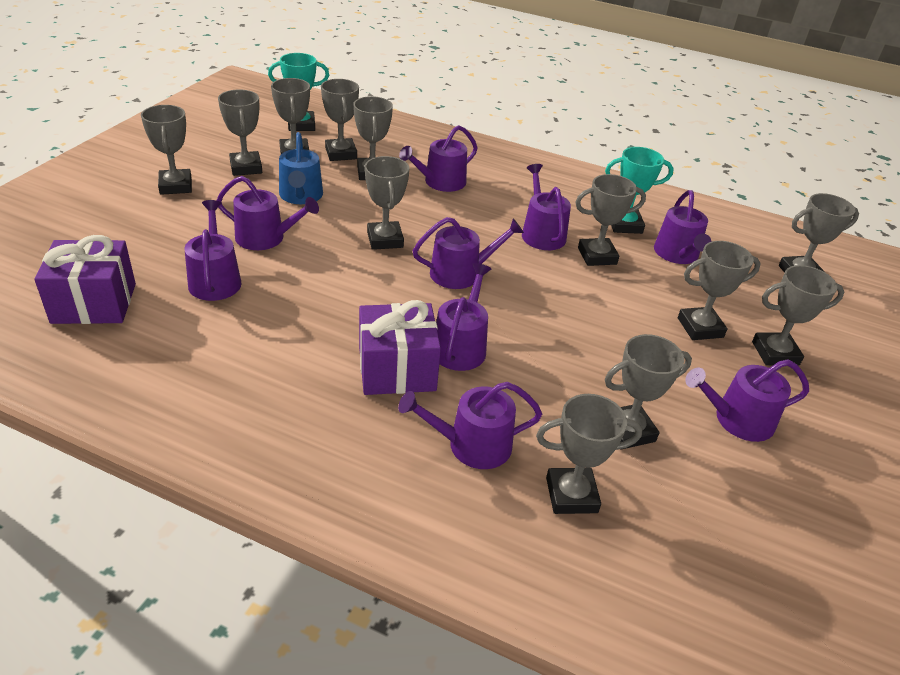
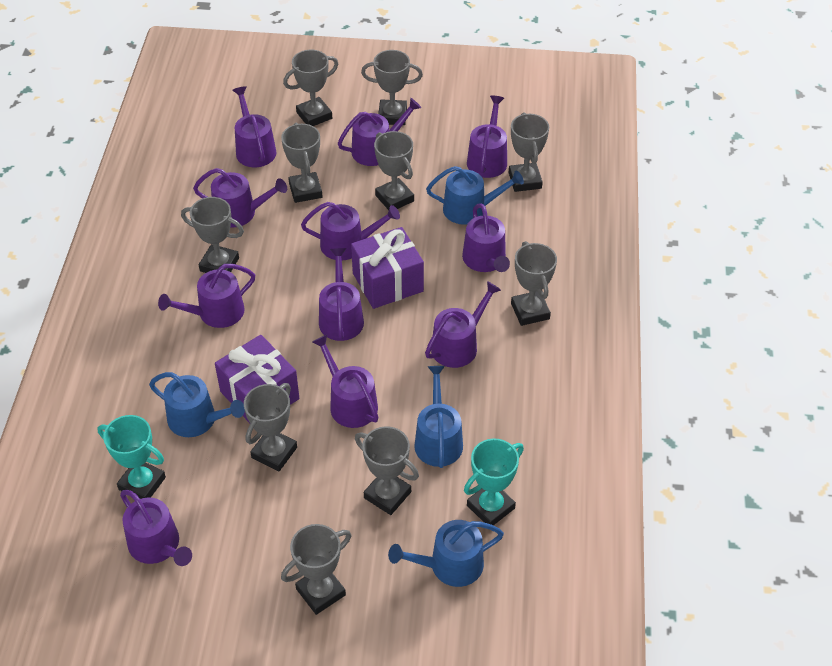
blue watering can: 1 -> 4
grey trophy: 12 -> 10
purple watering can: 9 -> 11

